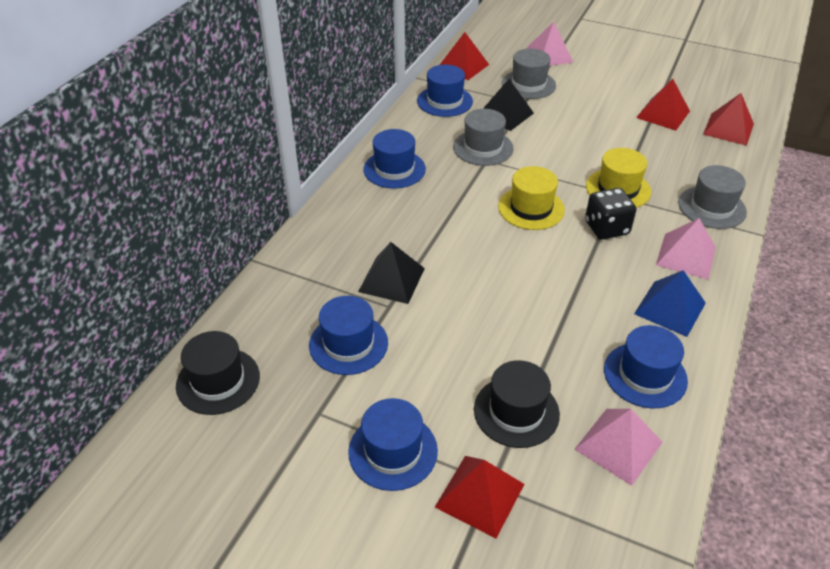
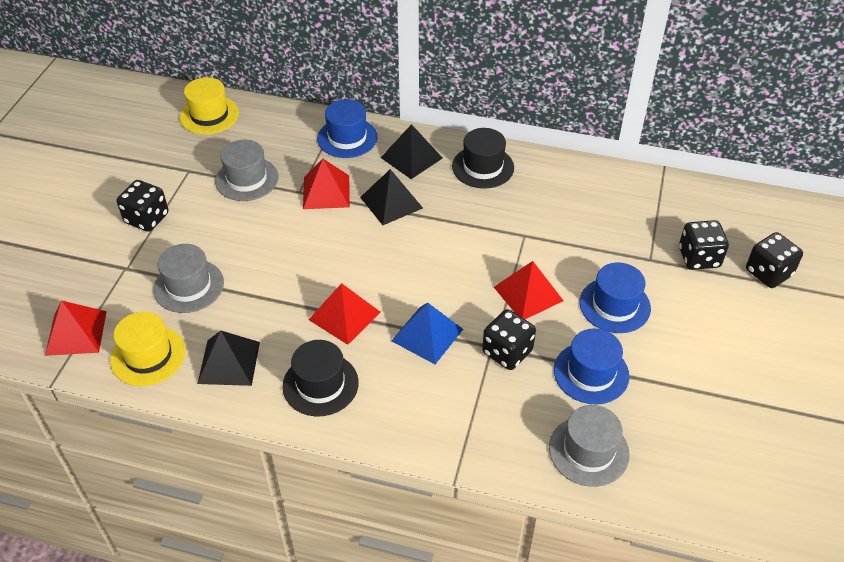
black dice: 1 -> 4
black pyramid: 2 -> 3
blue hat: 5 -> 3
pink pyramid: 3 -> 0

